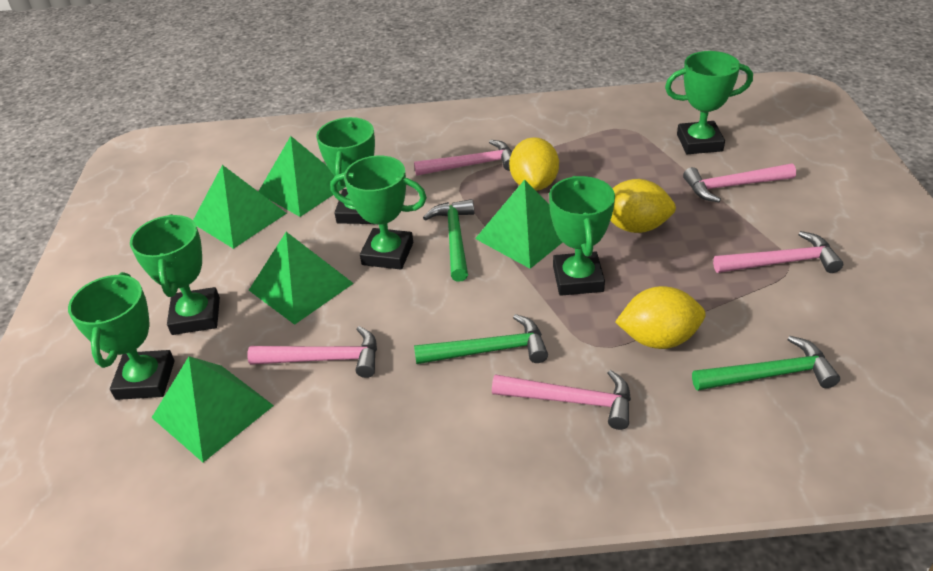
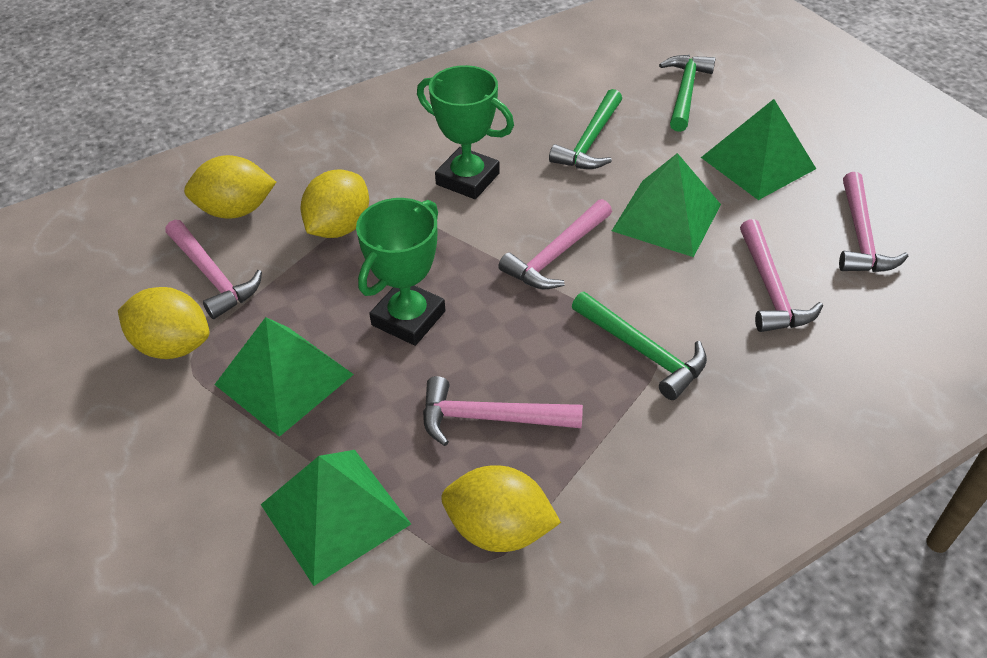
green pyramid: 5 -> 4
green trophy: 6 -> 2
yellow lemon: 3 -> 4

